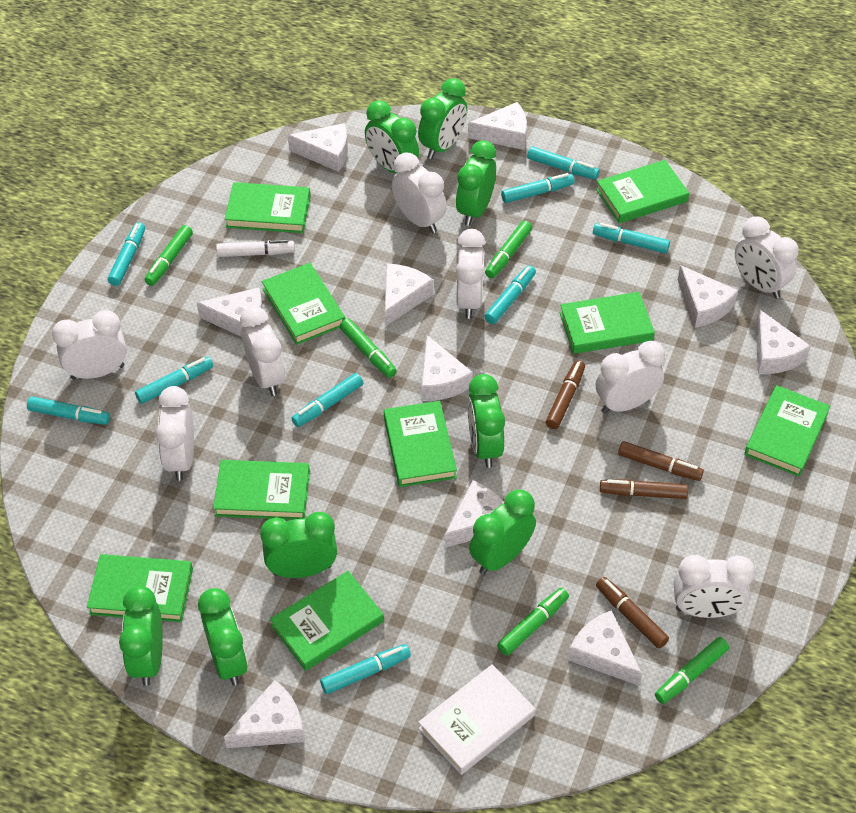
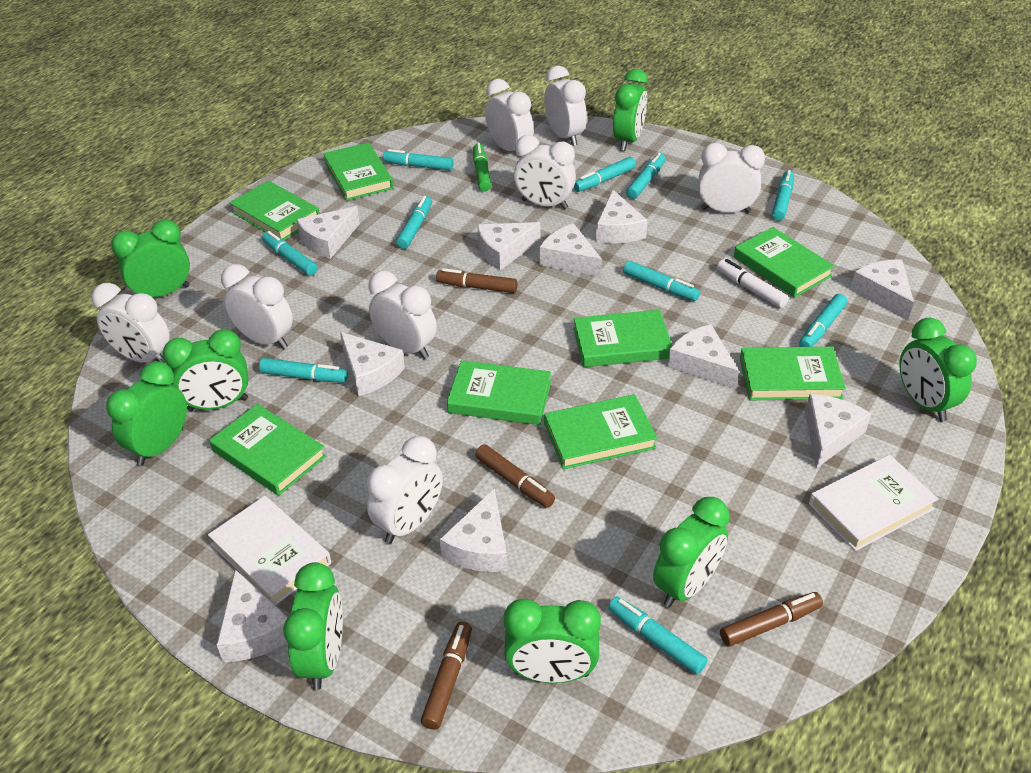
green book: 9 -> 8
green marker: 5 -> 1
turquoise marker: 9 -> 10
white book: 1 -> 2

